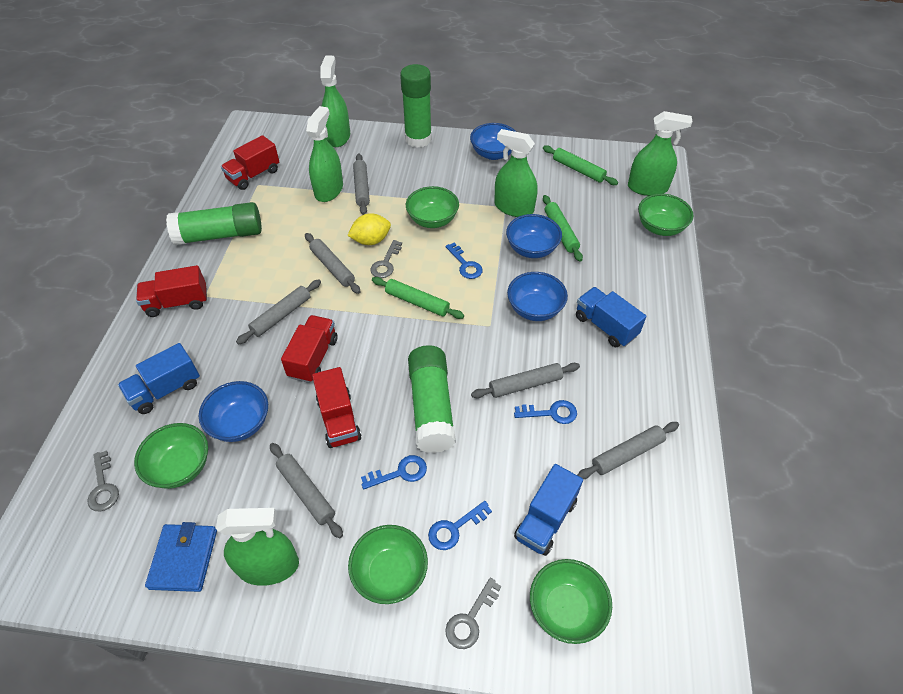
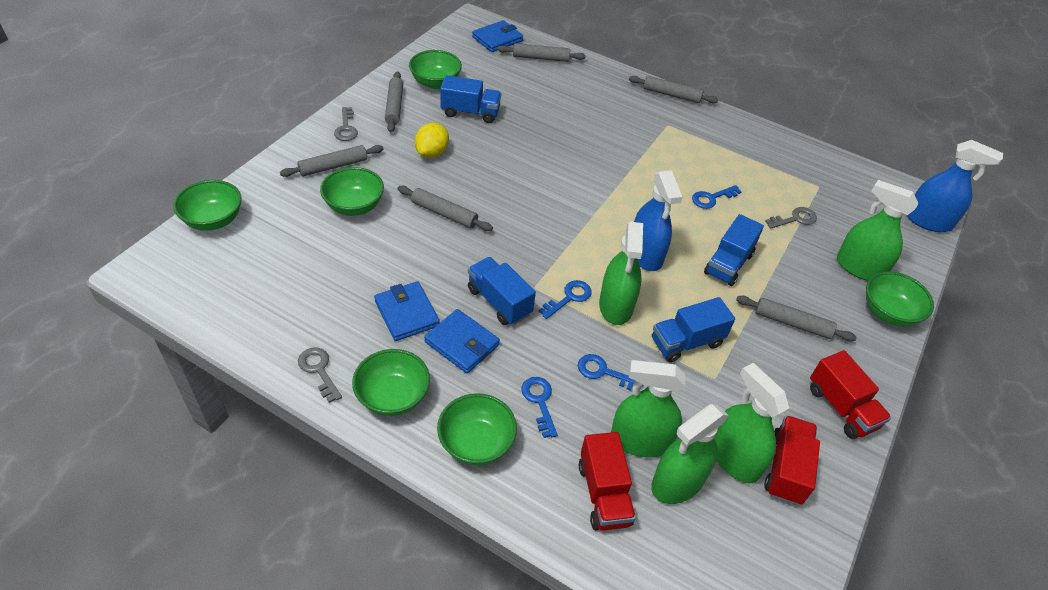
blue bowl: 4 -> 0
blue spray bottle: 0 -> 2
blue truck: 3 -> 4
blue wallet: 1 -> 3
green bowl: 5 -> 6
green glue stick: 3 -> 0
green rolling pin: 3 -> 0
red truck: 4 -> 3

